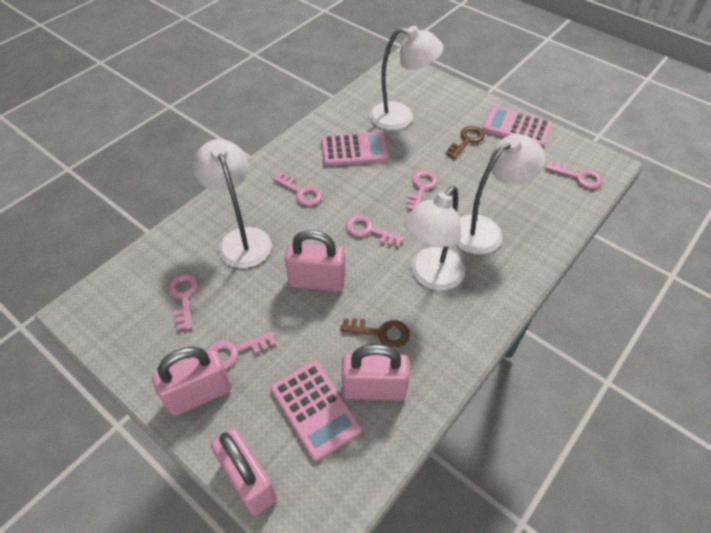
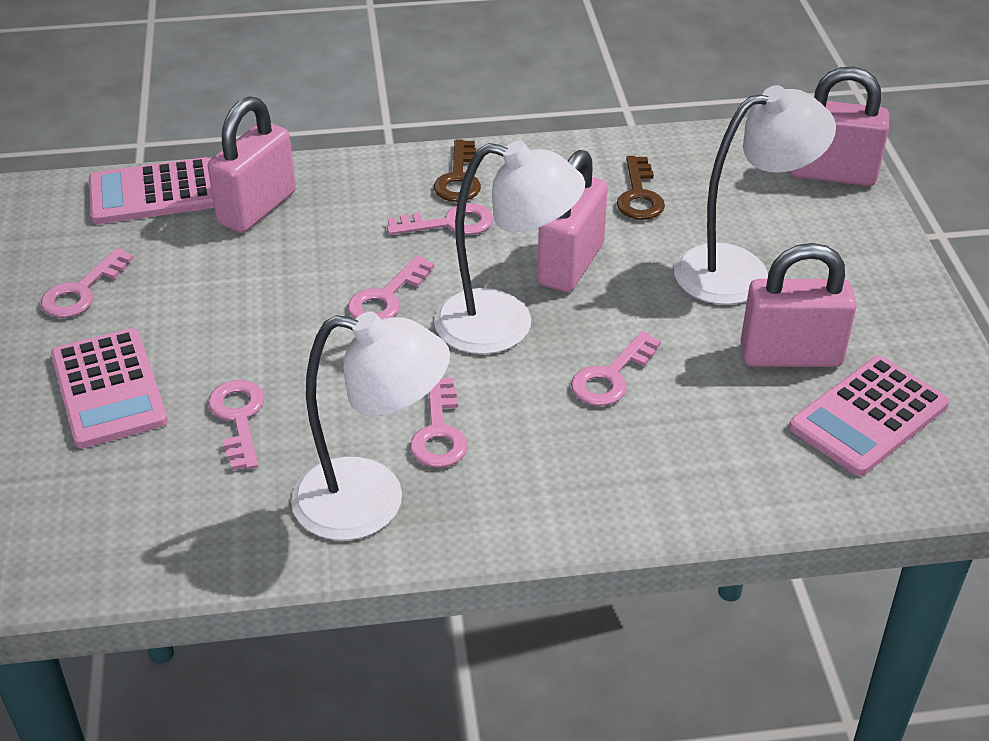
white lamp: 4 -> 3

